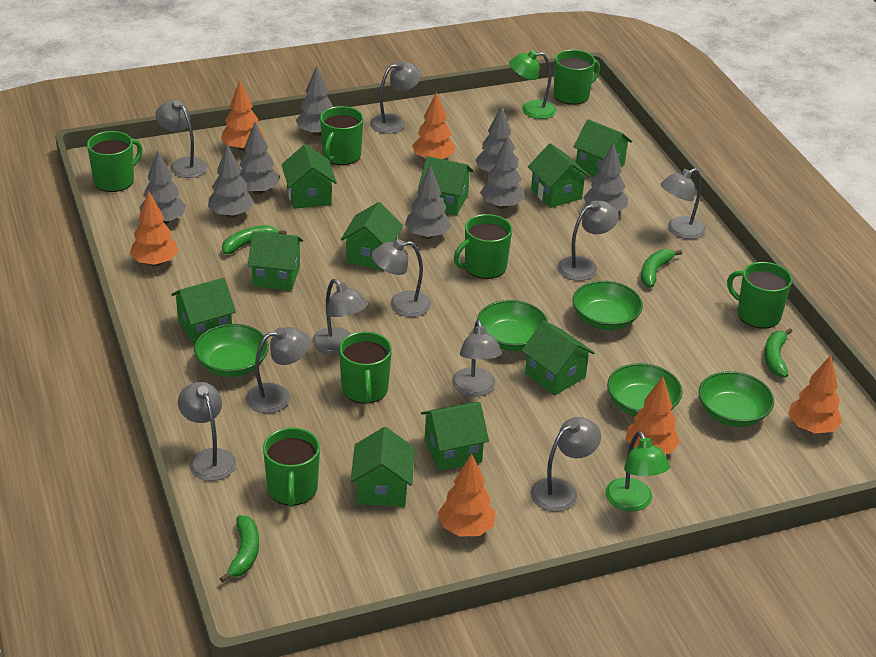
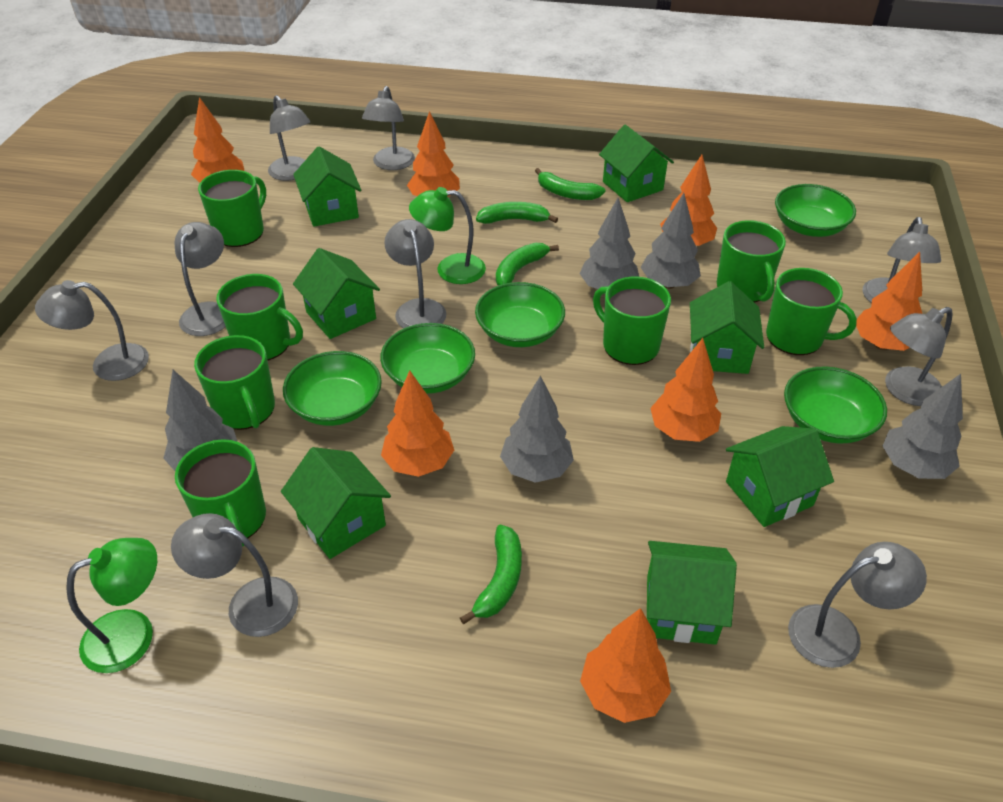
green house: 10 -> 7
grey lamp: 10 -> 9
grey tree: 8 -> 5
orange tree: 6 -> 7

